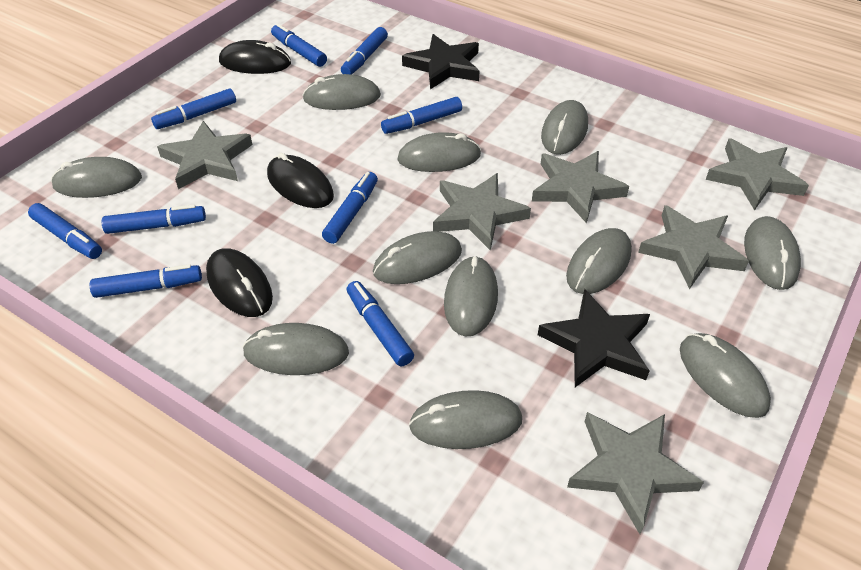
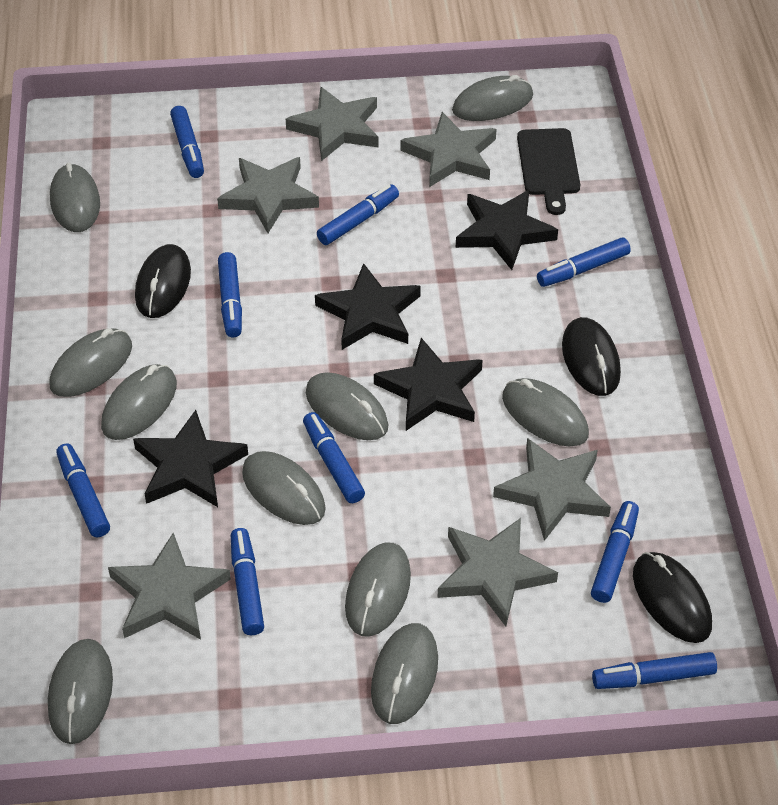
black cutting board: 0 -> 1
black star: 2 -> 4
grey mouse: 11 -> 10

